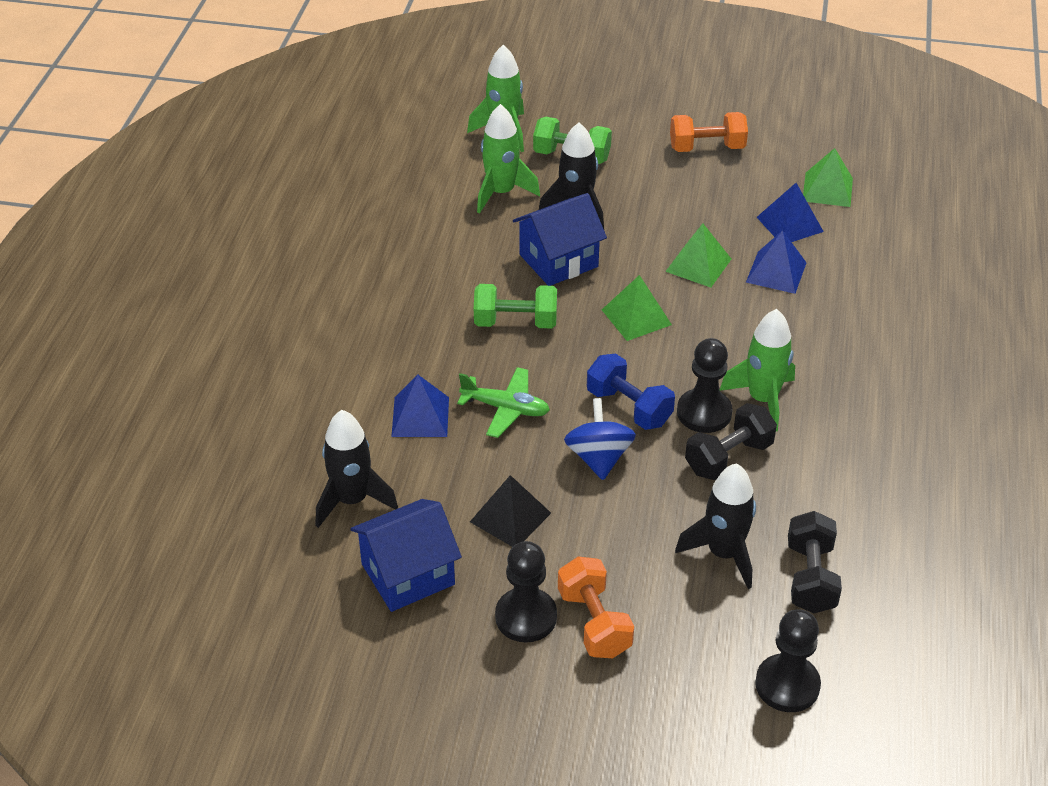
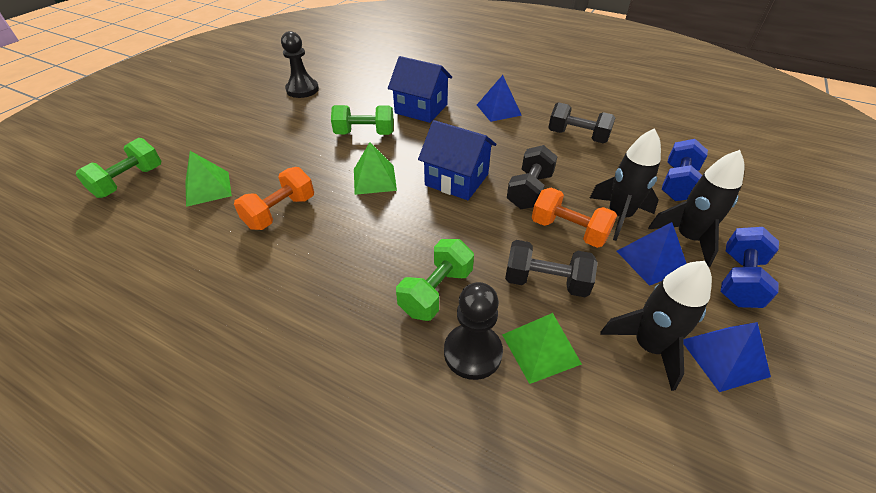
black dumbbell: 2 -> 3
black pawn: 3 -> 2
black pyramid: 1 -> 0
blue dumbbell: 1 -> 2
blue spinning top: 1 -> 0
green dumbbell: 2 -> 3
green plane: 1 -> 0
green rocket: 3 -> 0

